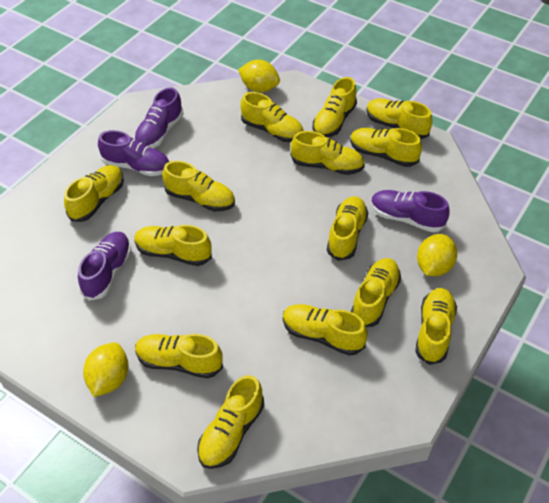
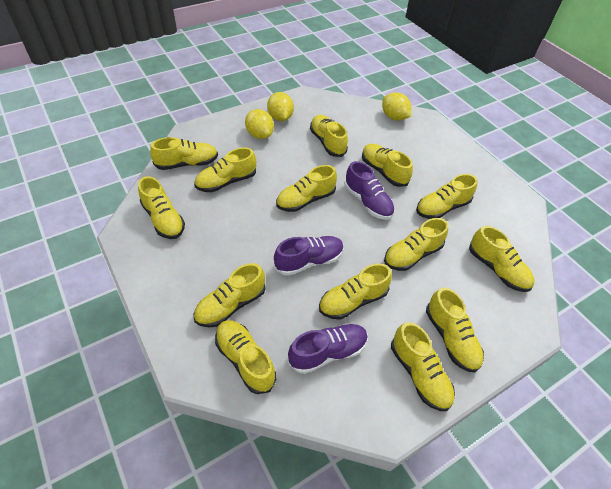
purple shoe: 4 -> 3

